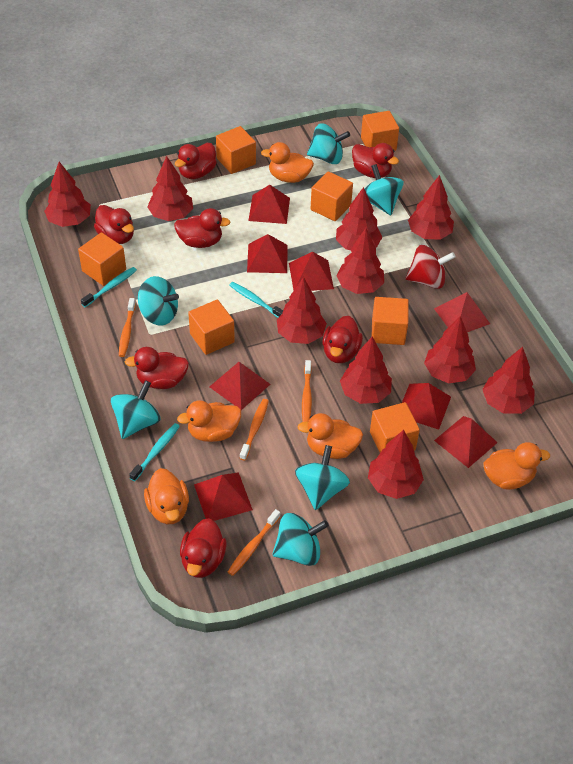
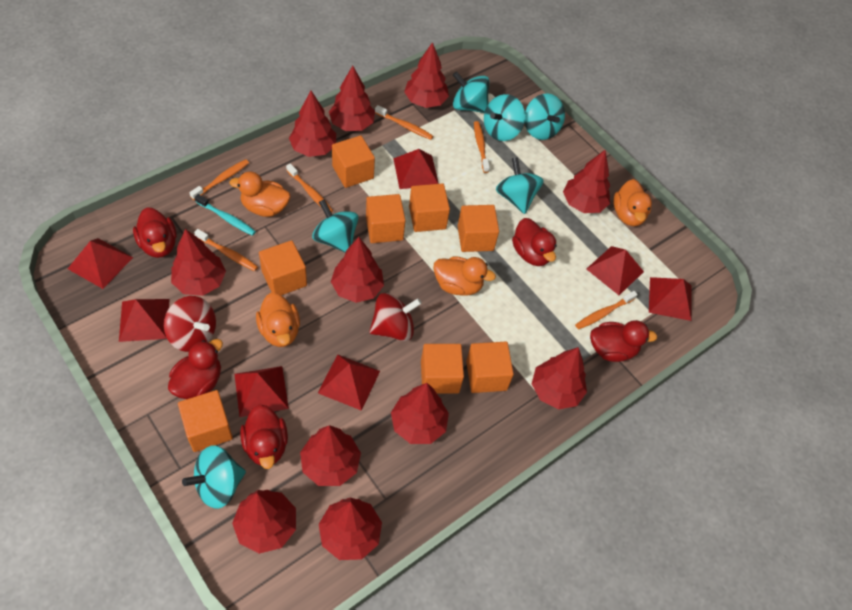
orange cube: 7 -> 8
orange duck: 5 -> 4
orange toothbrush: 4 -> 6
red duck: 7 -> 5
red pyramid: 8 -> 7
red spinning top: 1 -> 2
red tree: 10 -> 11
turquoise toothbrush: 3 -> 1

